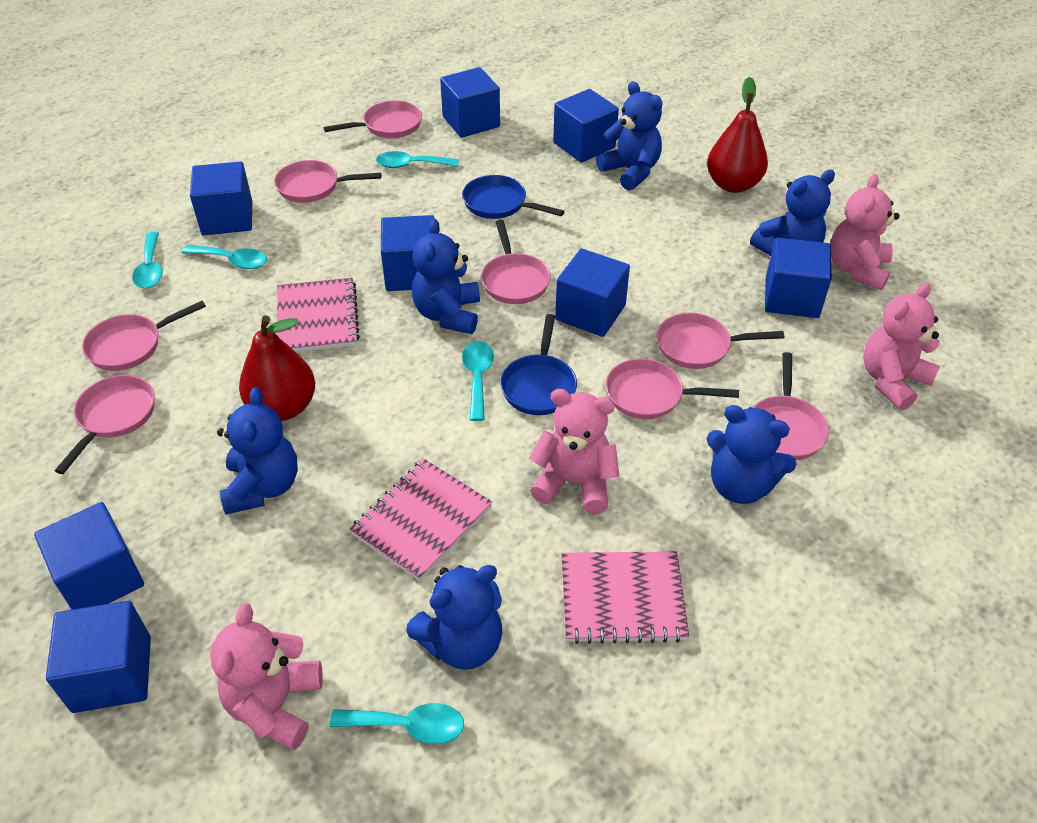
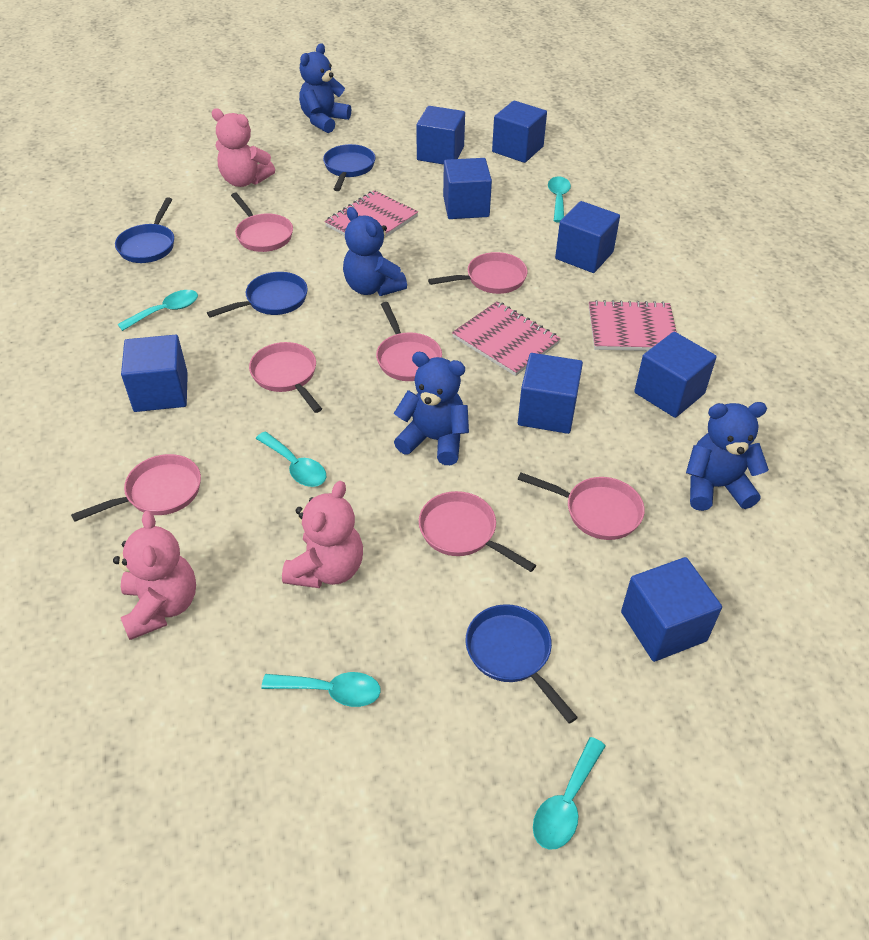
blue pan: 2 -> 4
blue teddy bear: 6 -> 4
pink pan: 8 -> 7
pink teddy bear: 4 -> 3
red pear: 2 -> 0

